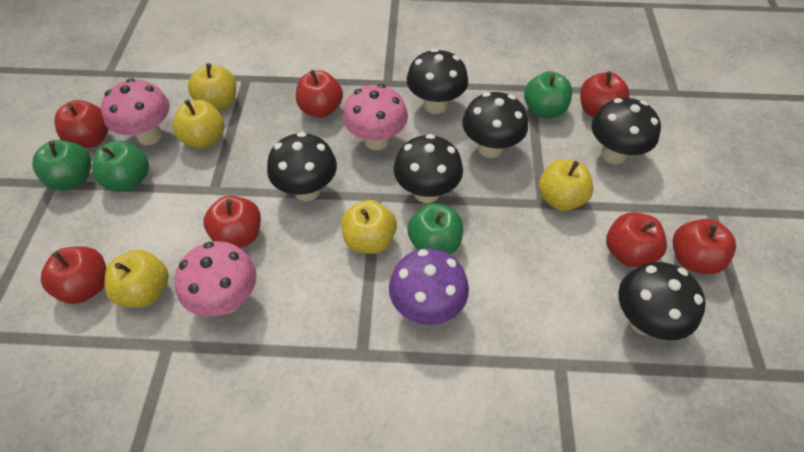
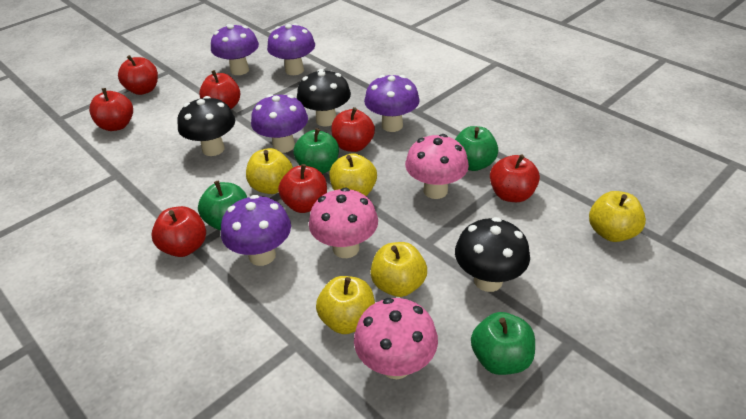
black mushroom: 6 -> 3
purple mushroom: 1 -> 5

